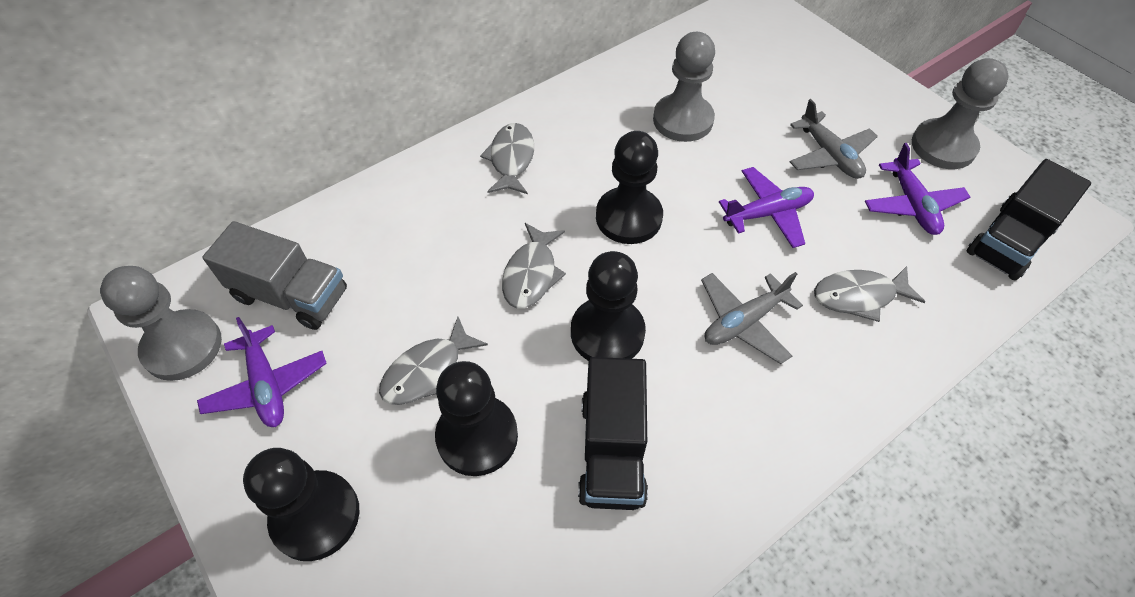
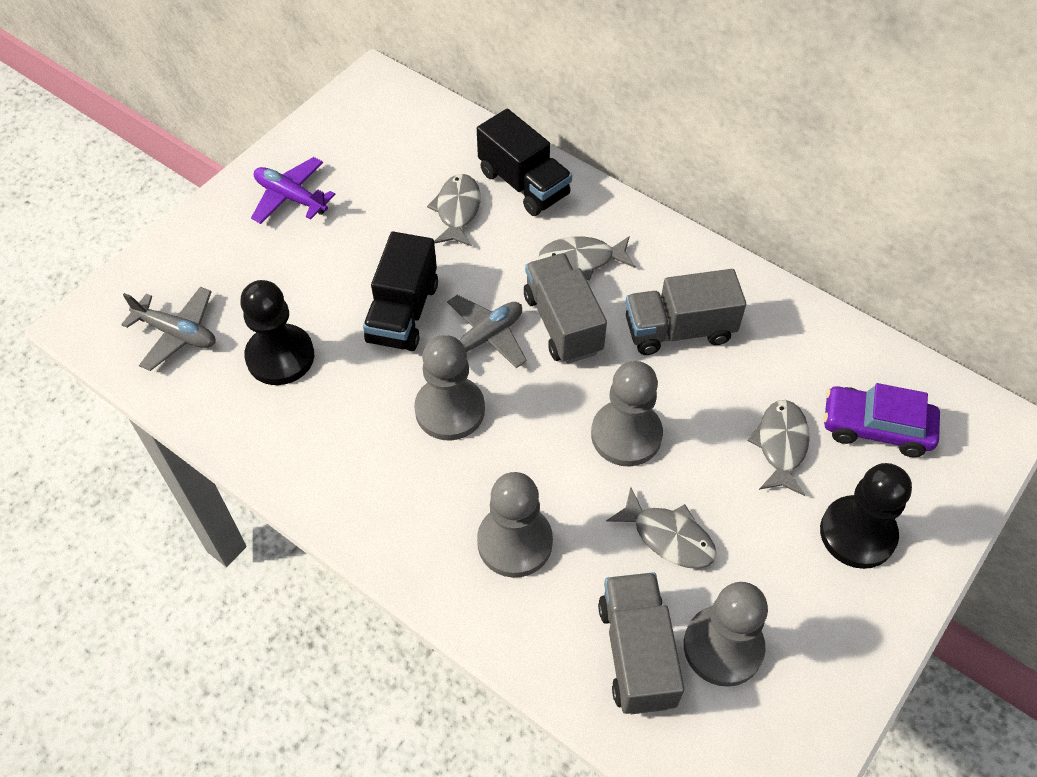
black pawn: 4 -> 2
grey pawn: 3 -> 4
grey truck: 1 -> 3
purple car: 0 -> 1
purple plane: 3 -> 1

